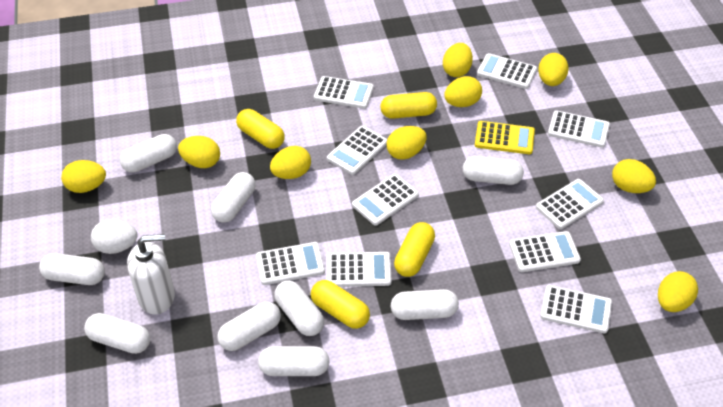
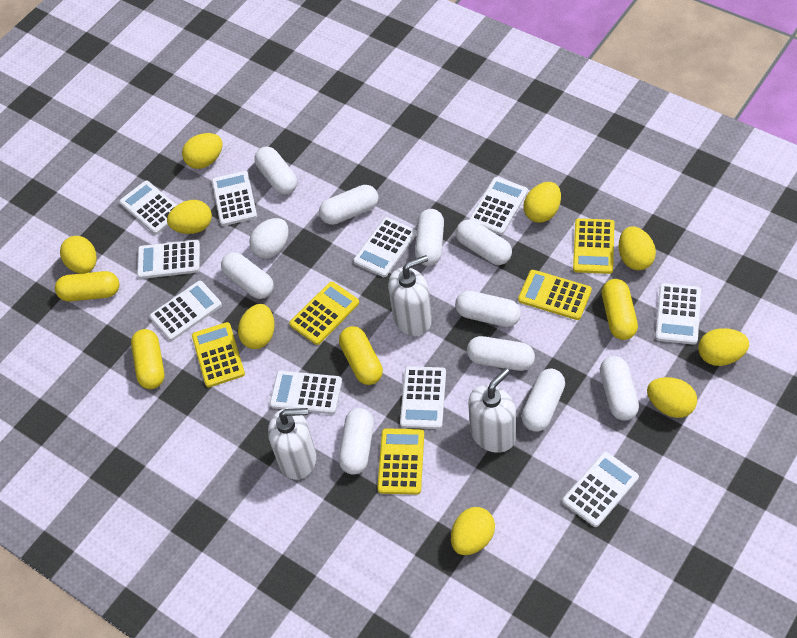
white capsule: 9 -> 10
white soap dispenser: 1 -> 3
yellow calculator: 1 -> 5

